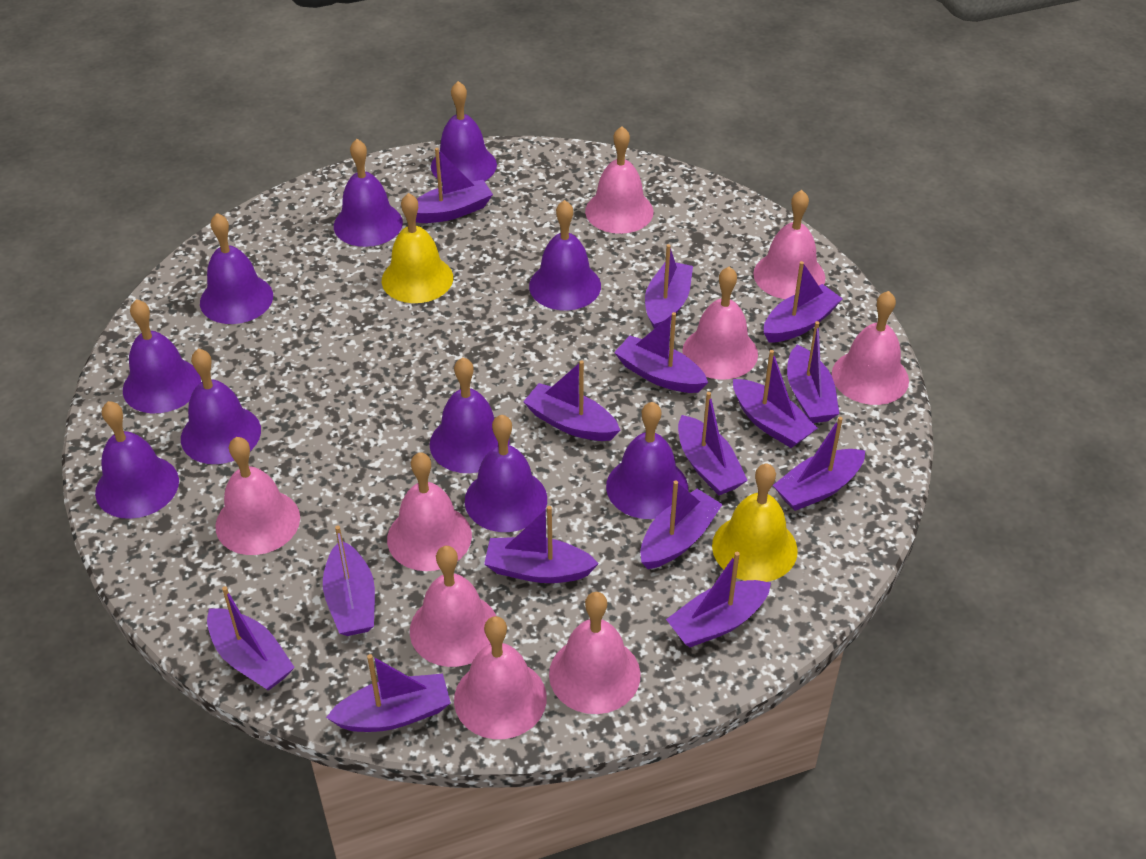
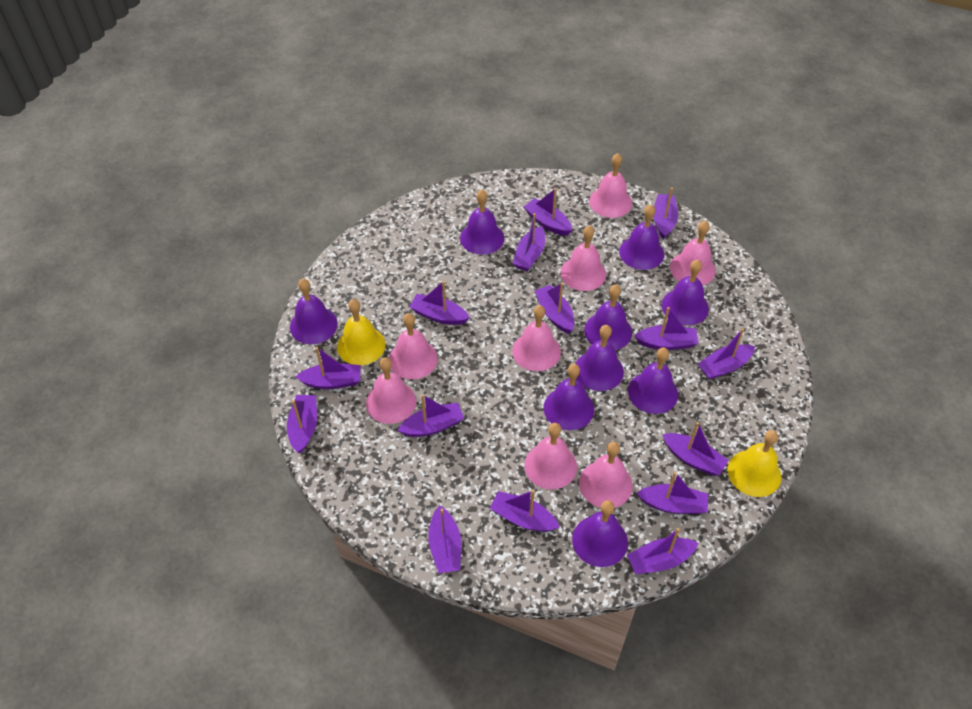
pink bell: 9 -> 8
purple bell: 10 -> 9

